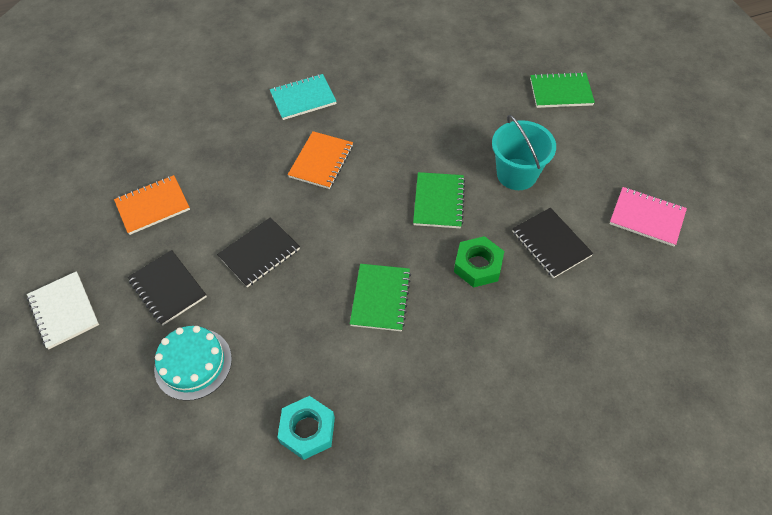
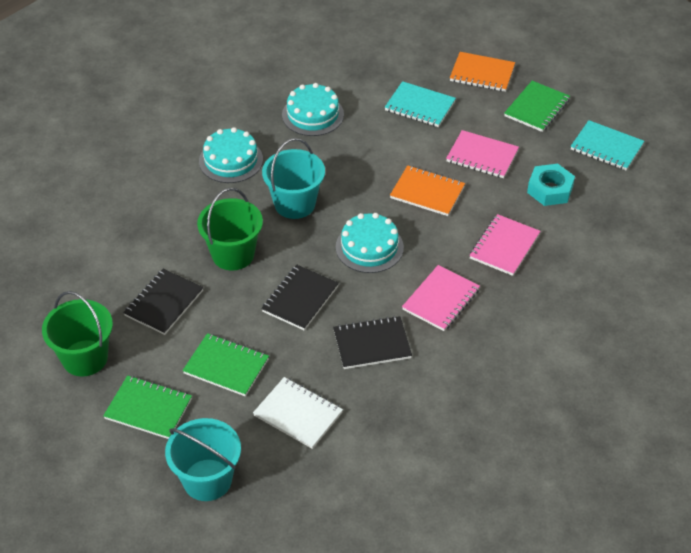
green bucket: 0 -> 2
green nut: 1 -> 0
pink notebook: 1 -> 3
turquoise bucket: 1 -> 2
turquoise cake: 1 -> 3
turquoise notebook: 1 -> 2

